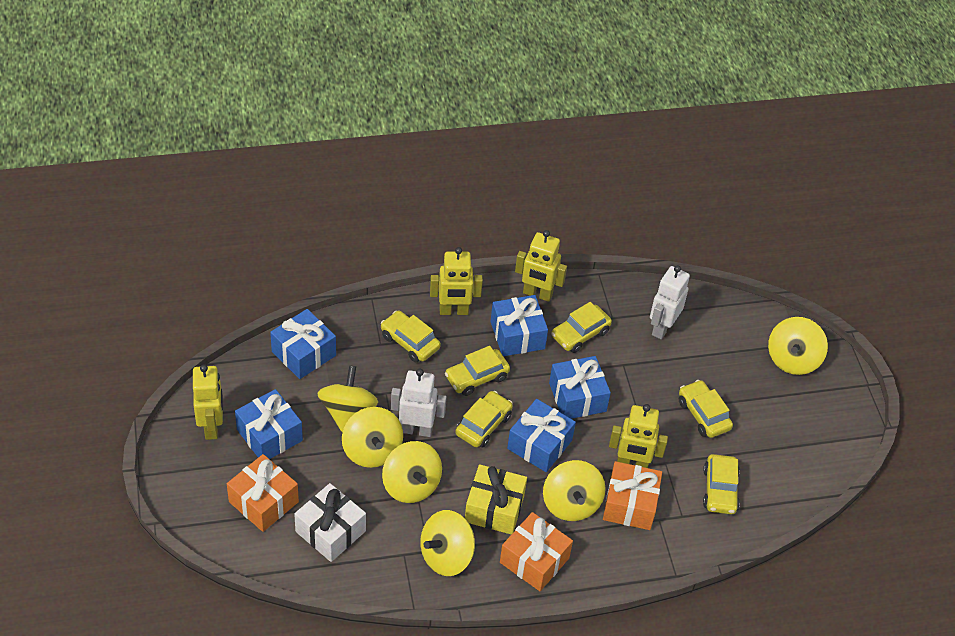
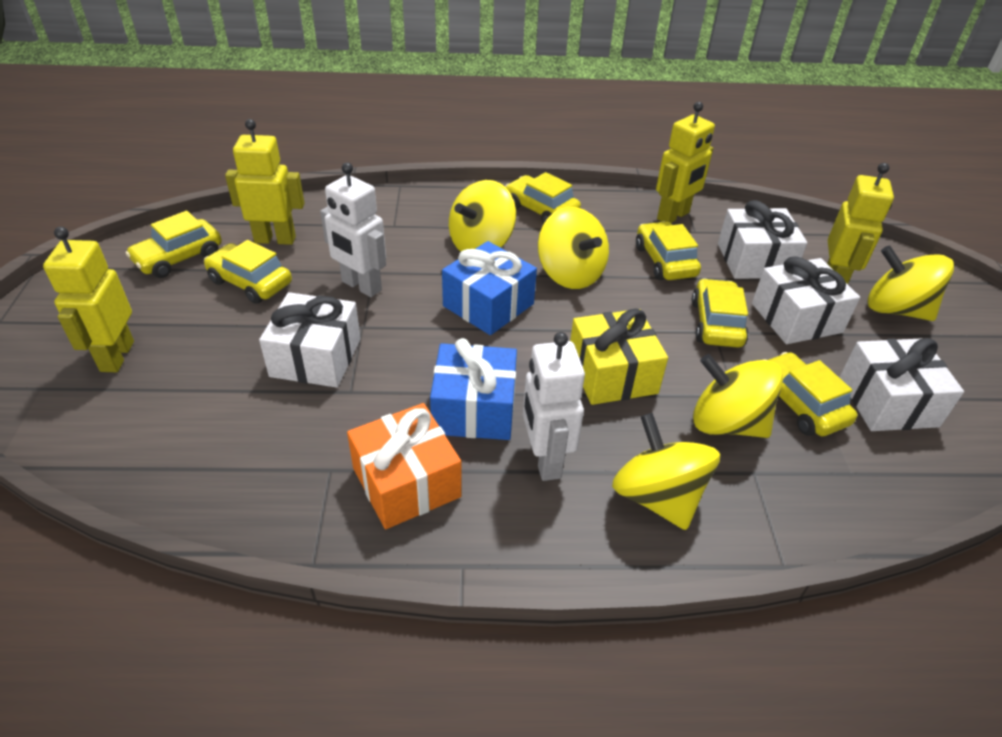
blue gift: 5 -> 2
orange gift: 3 -> 1
white gift: 1 -> 4
yellow spinning top: 6 -> 5

